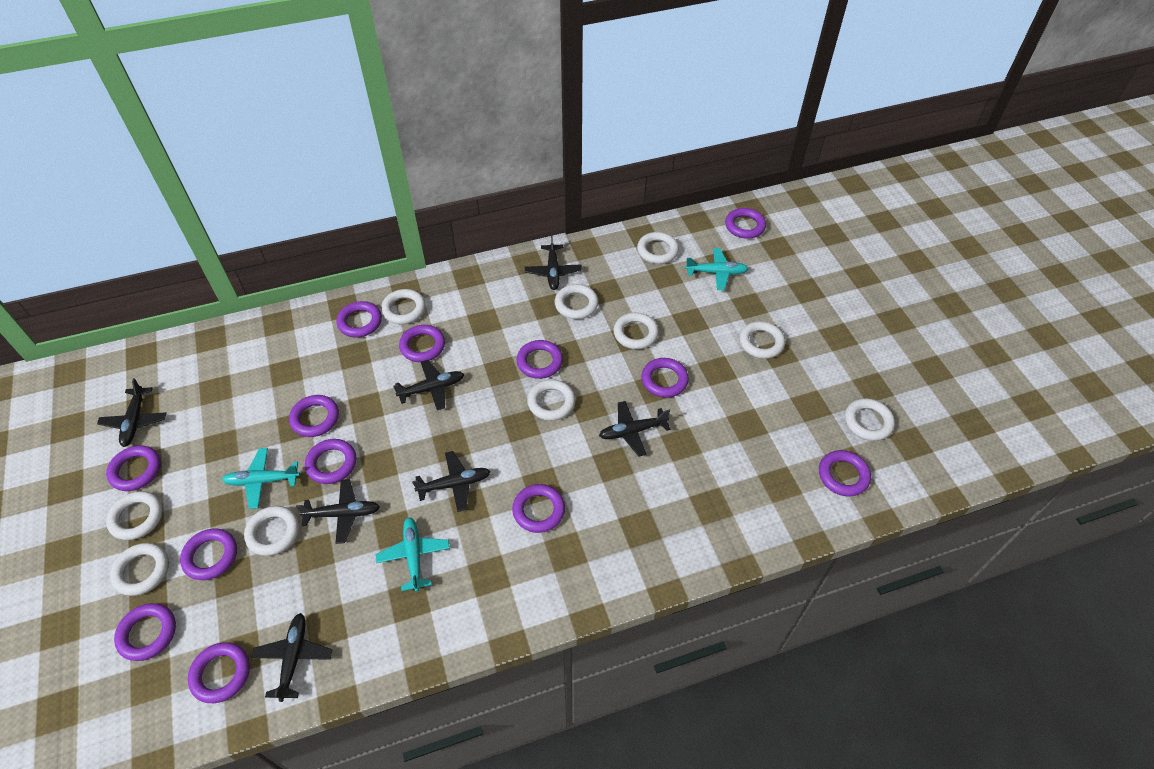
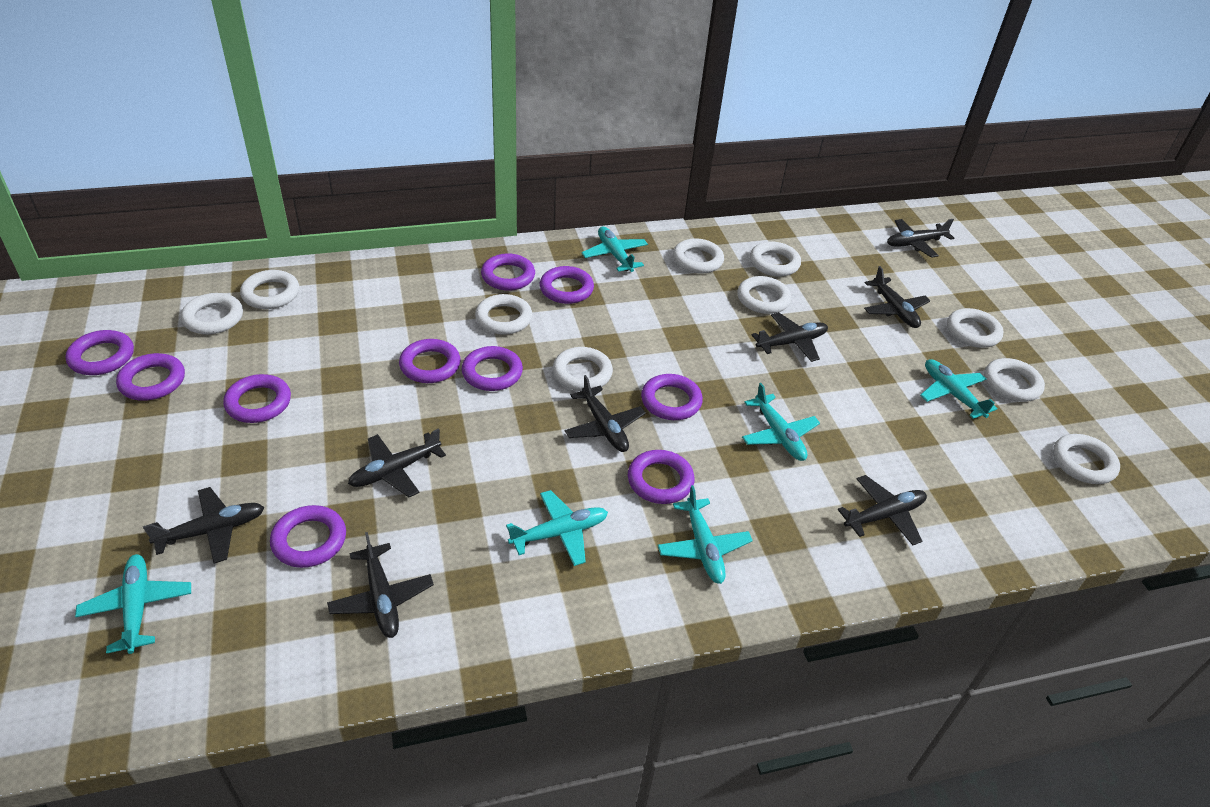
black plane: 7 -> 8
purple ring: 13 -> 10
turquoise plane: 3 -> 6

